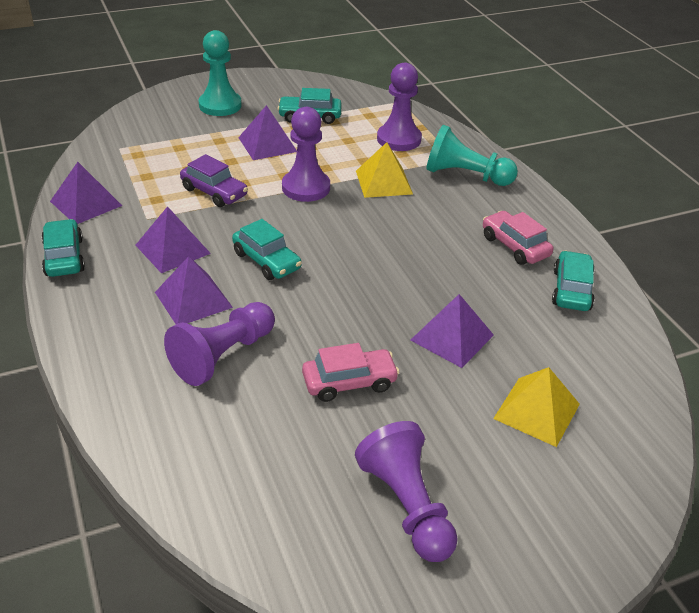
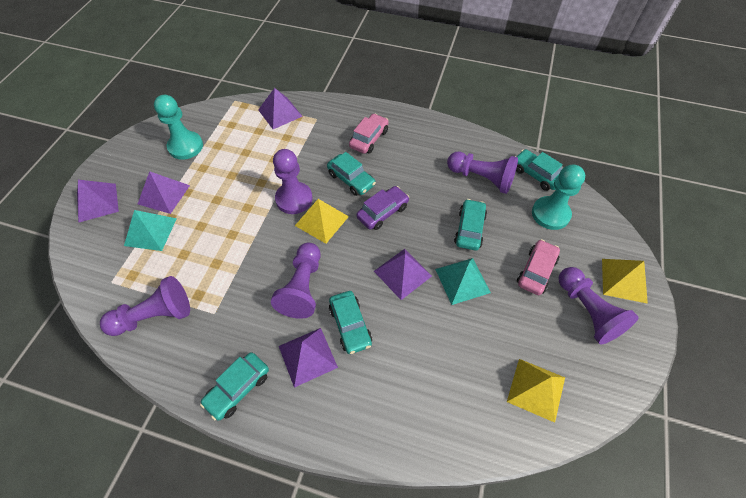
purple pawn: 4 -> 5
turquoise car: 4 -> 5
turquoise pyramid: 0 -> 2
yellow pyramid: 2 -> 3

